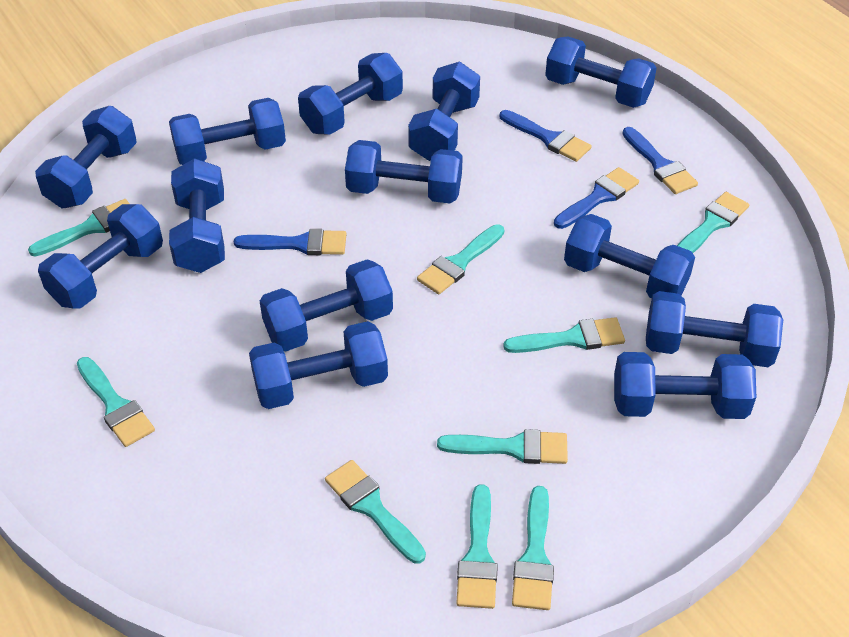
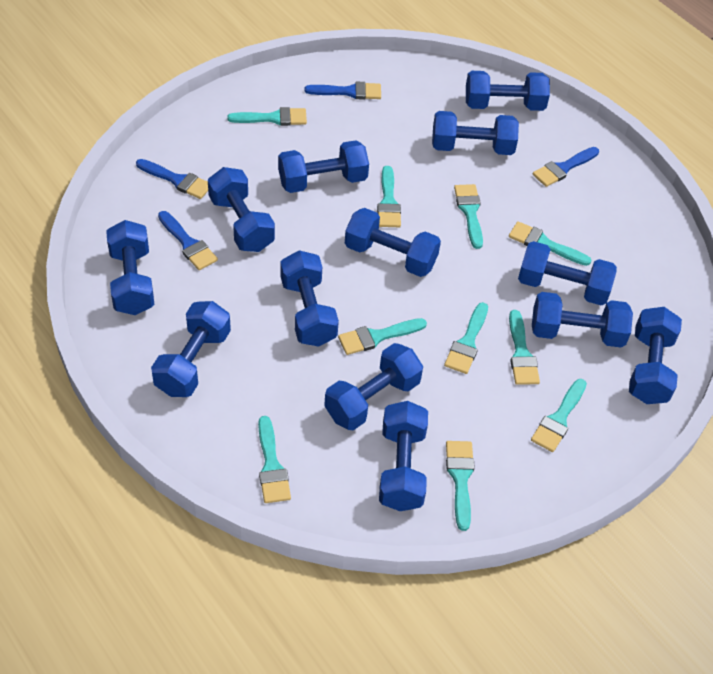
turquoise brush: 9 -> 10

